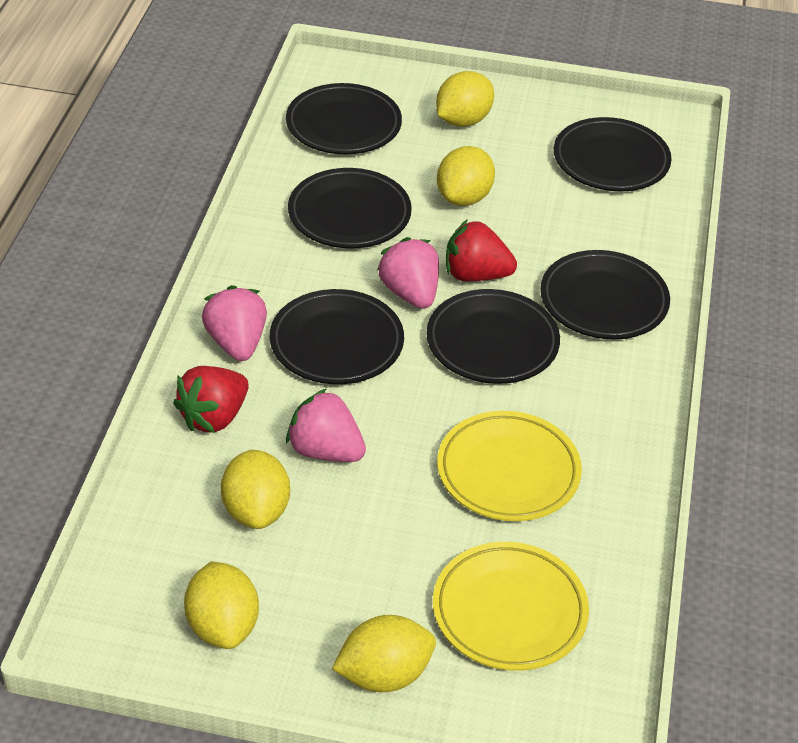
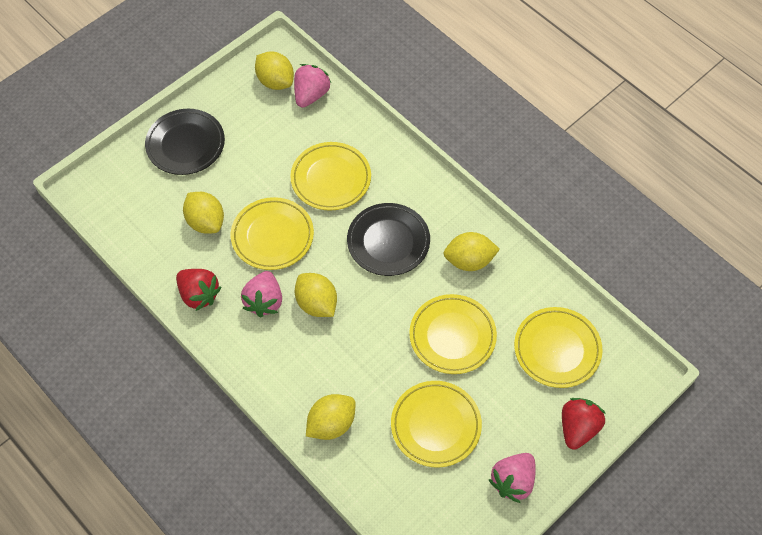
black plate: 6 -> 2
yellow plate: 2 -> 5

